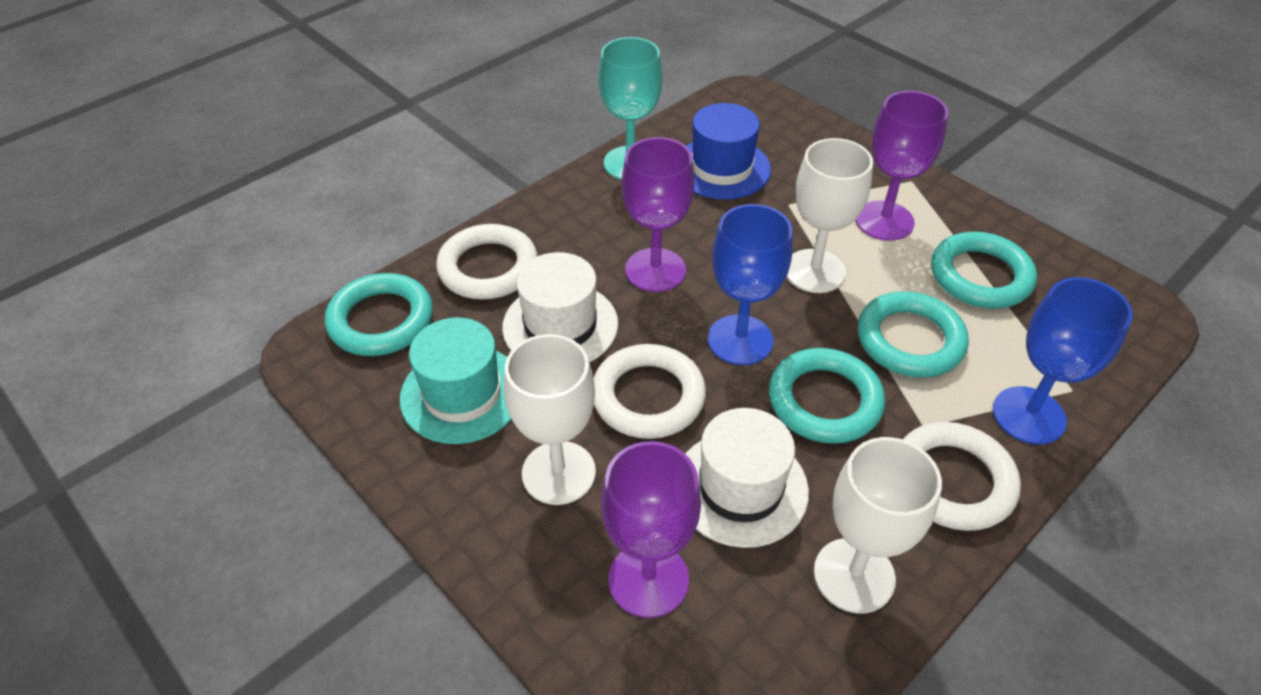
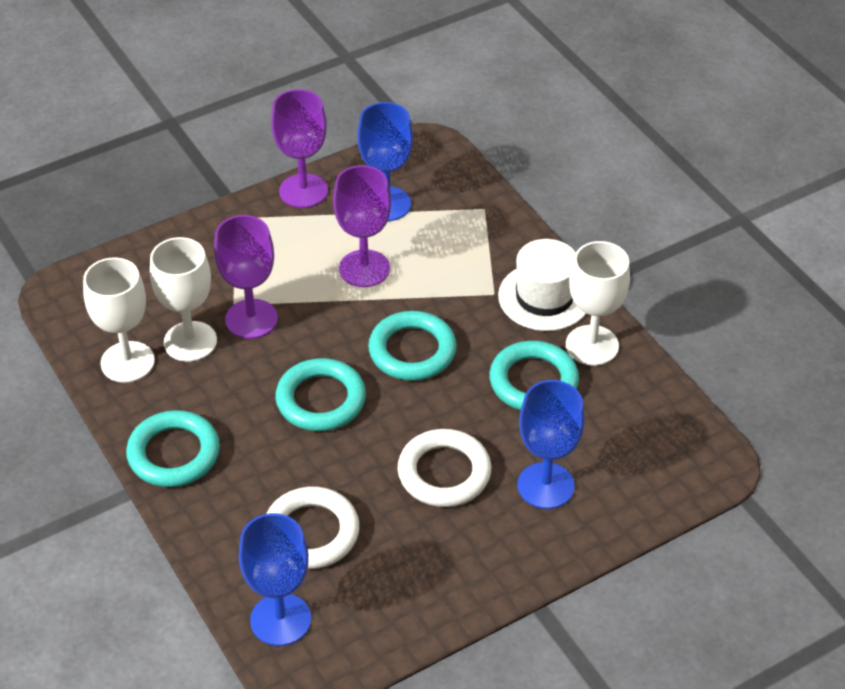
blue goblet: 2 -> 3
blue hat: 1 -> 0
turquoise goblet: 1 -> 0
turquoise hat: 1 -> 0
white hat: 2 -> 1
white ring: 3 -> 2

